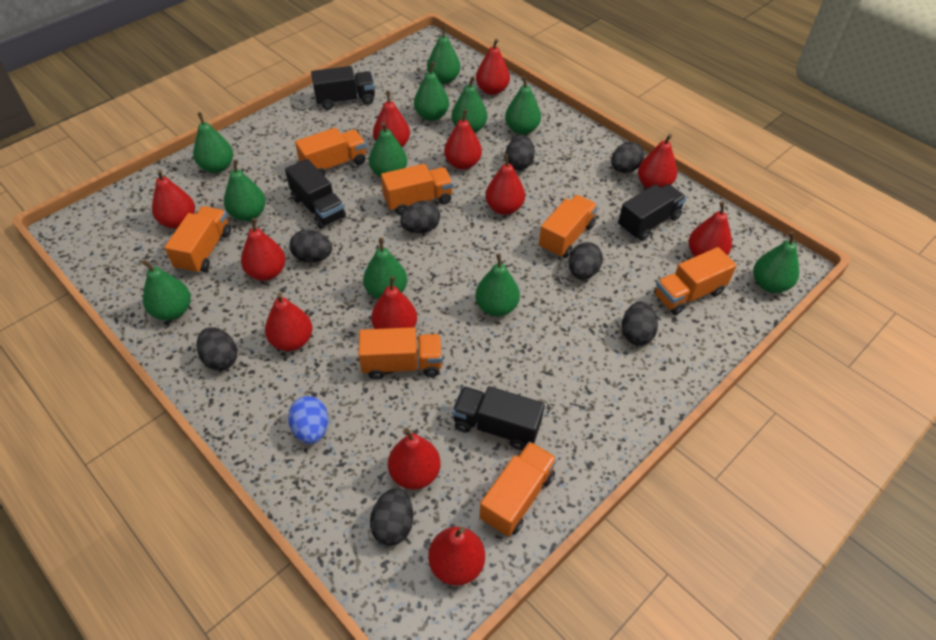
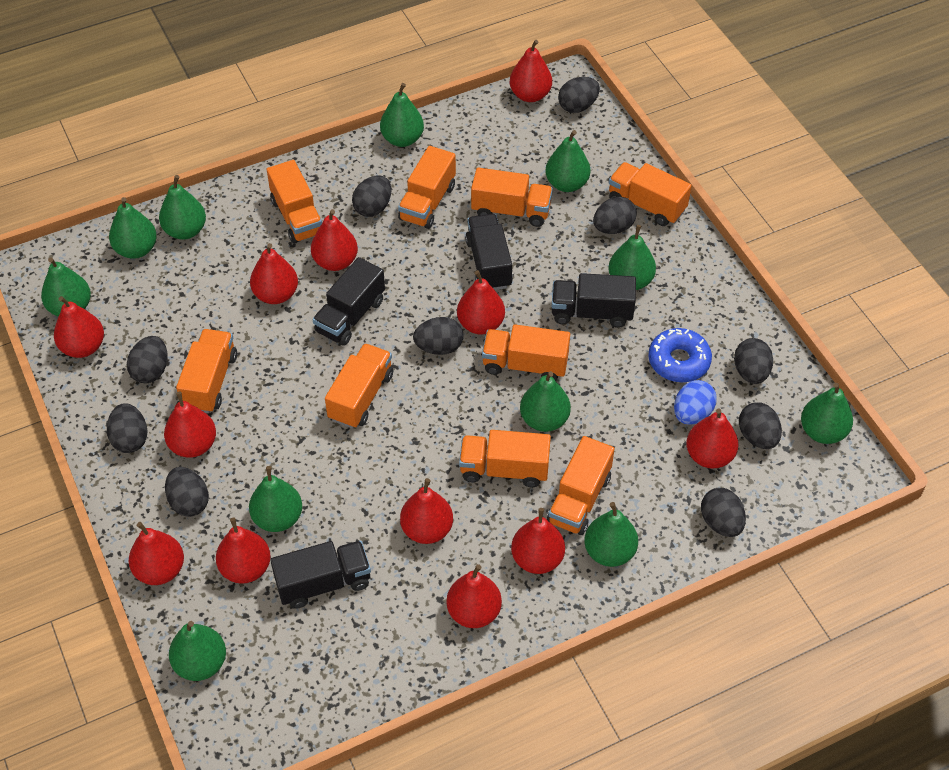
black egg: 8 -> 10
blue donut: 0 -> 1
orange truck: 7 -> 9

